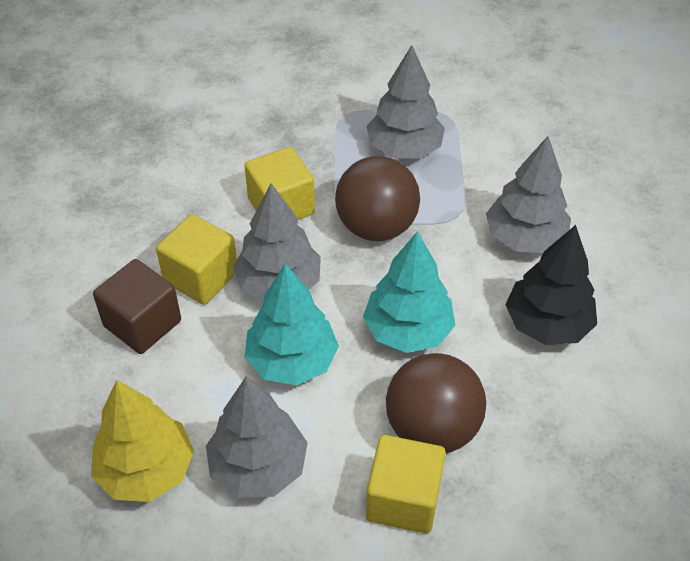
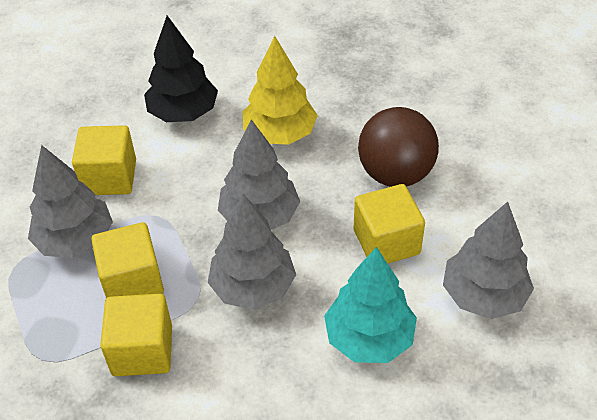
brown ball: 2 -> 1
brown cube: 1 -> 0
turquoise tree: 2 -> 1
yellow cube: 3 -> 4

